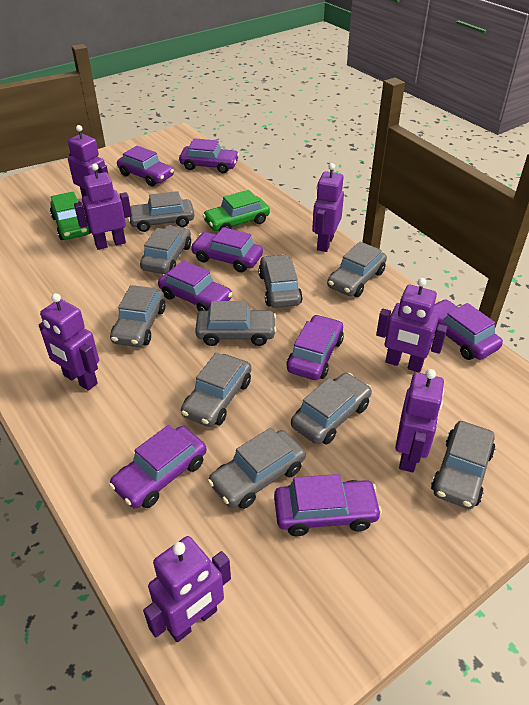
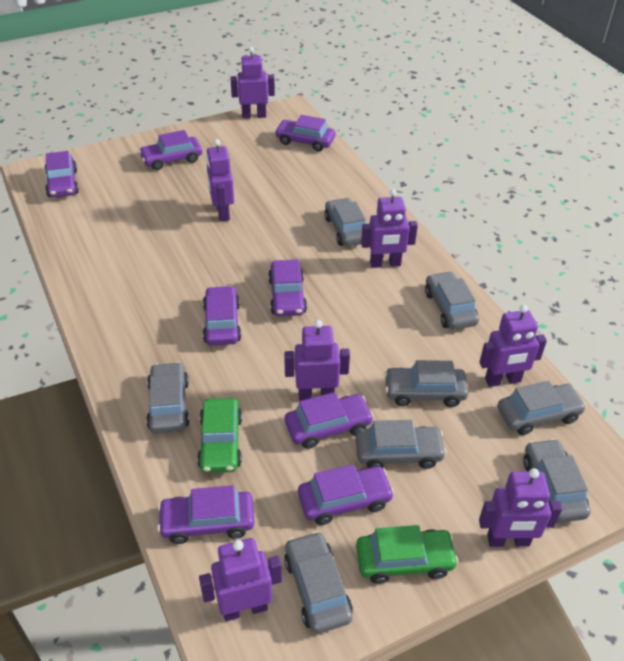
grey car: 10 -> 8

